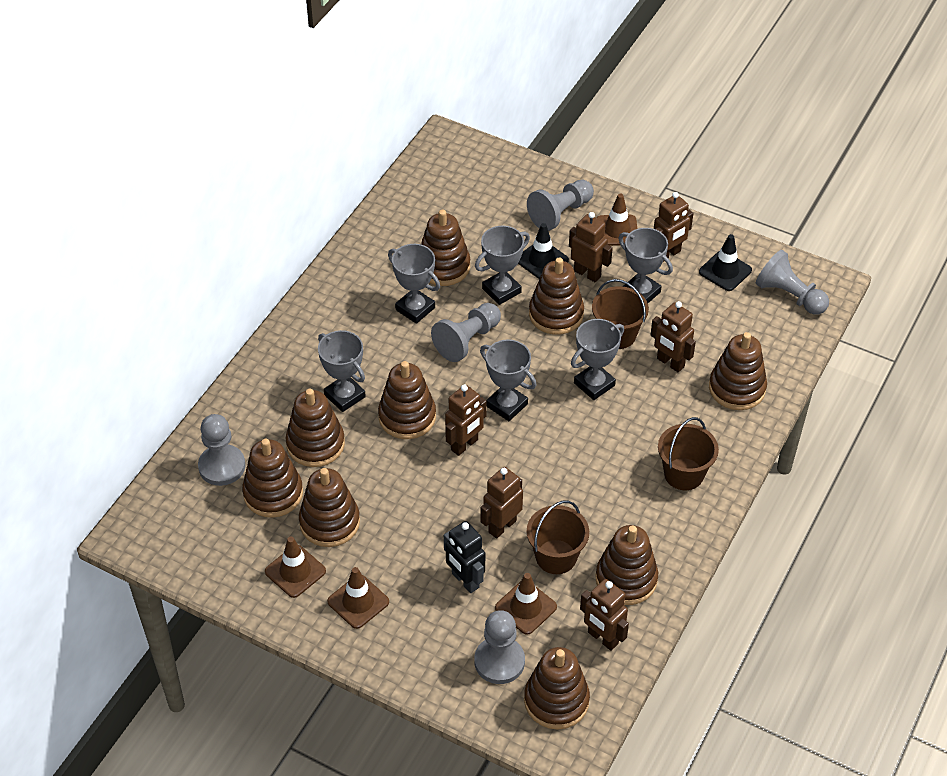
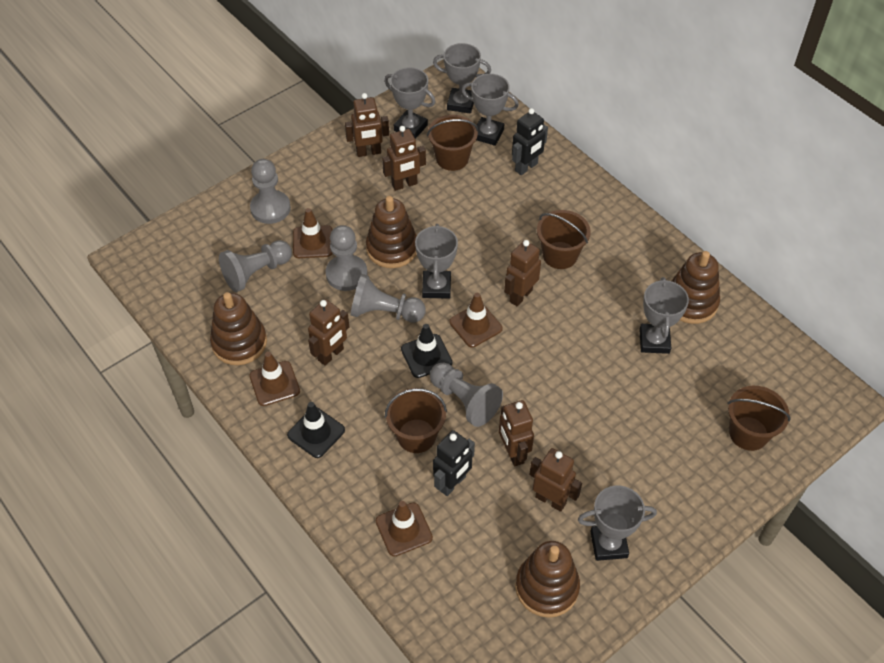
black robot: 1 -> 2
brown bucket: 3 -> 4
brown stacking toy: 9 -> 4

